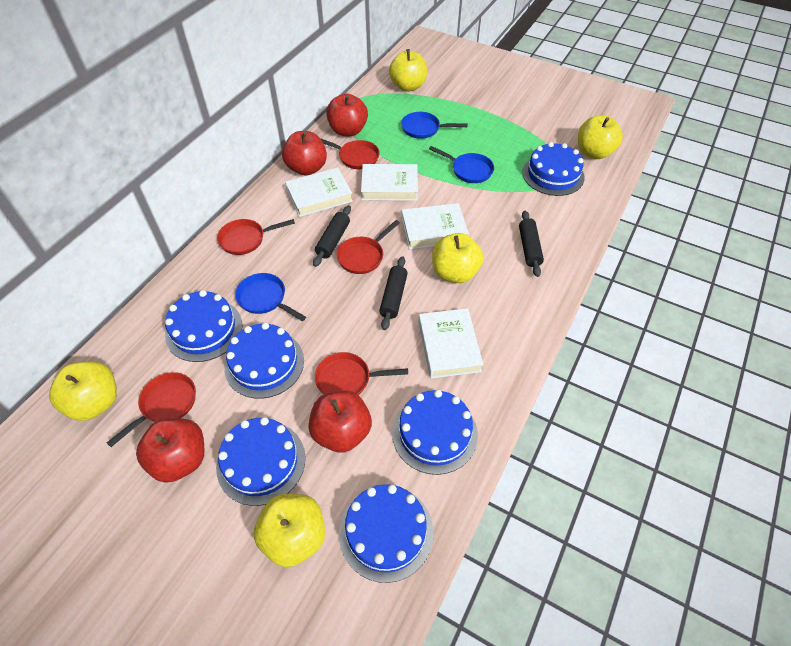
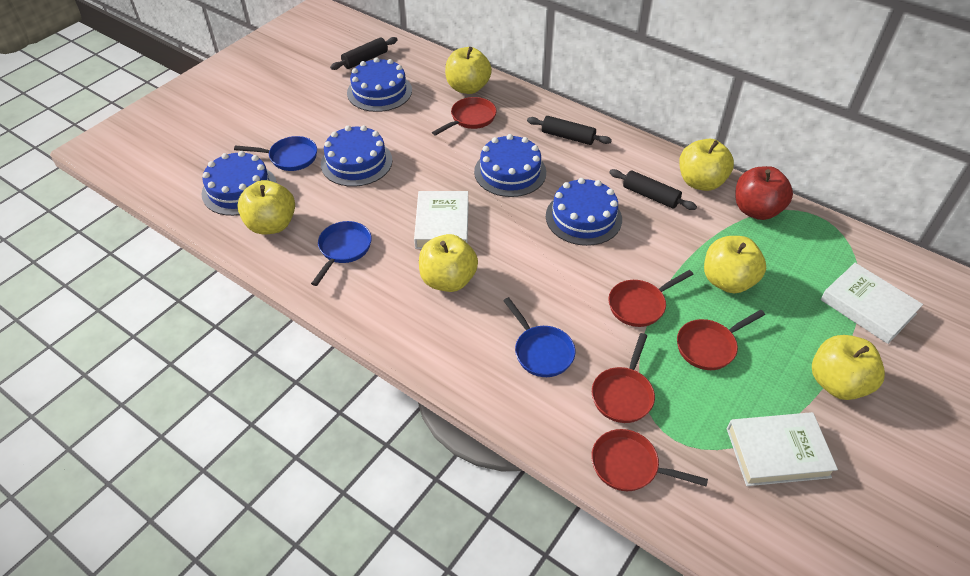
blue cake: 6 -> 5
red apple: 4 -> 1
white book: 4 -> 3
yellow apple: 5 -> 6

